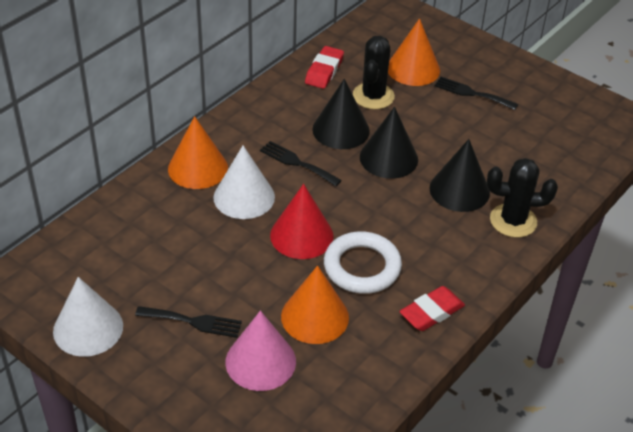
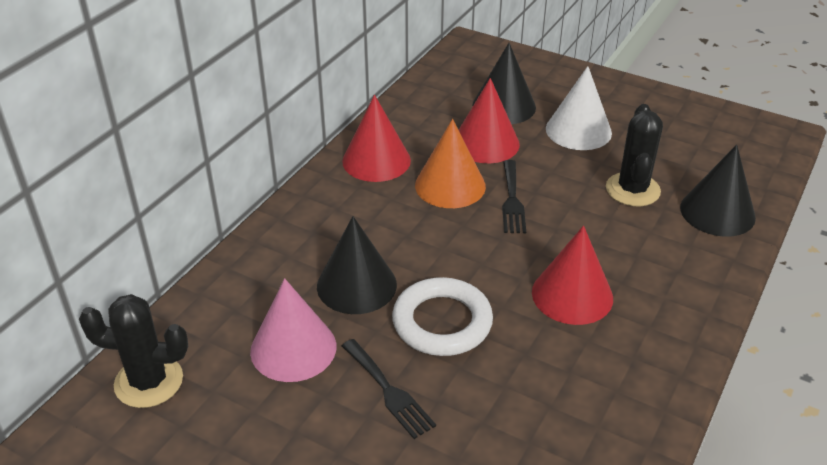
black fork: 3 -> 2
orange cone: 3 -> 1
red cone: 1 -> 3
red eraser: 2 -> 0
white cone: 2 -> 1

